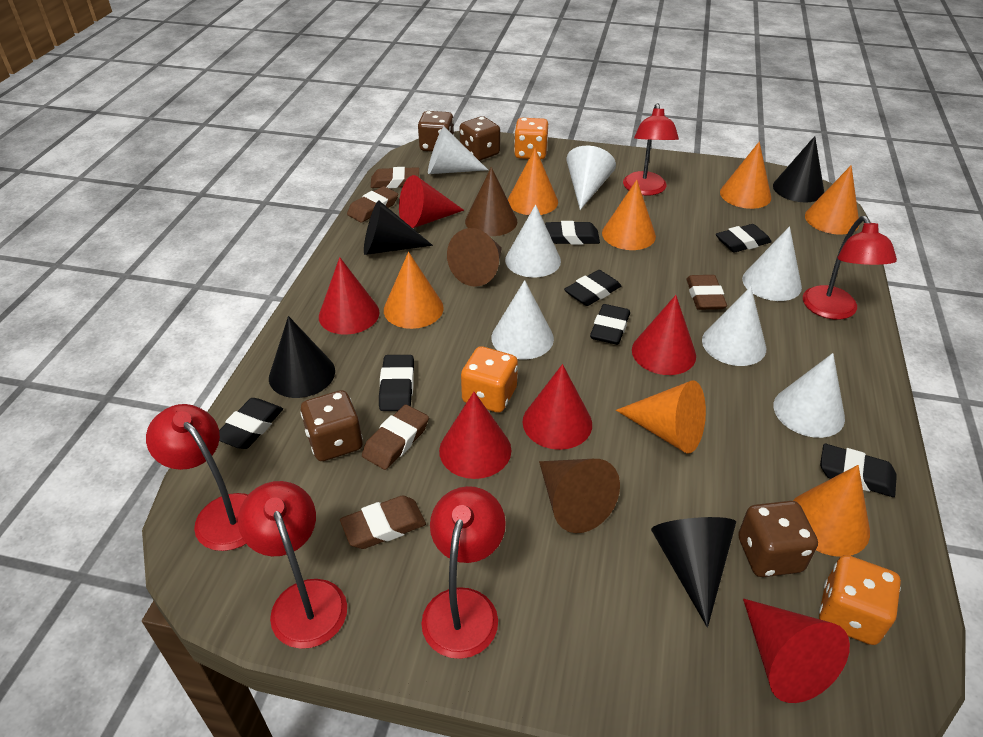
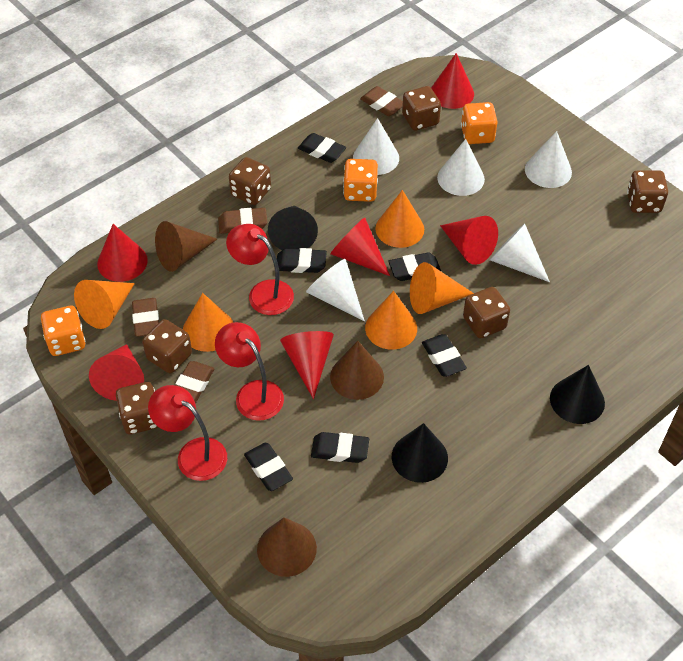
black cone: 4 -> 3
black eraser: 7 -> 6
brown dice: 4 -> 6
brown eraser: 5 -> 4
orange cone: 7 -> 5
red lamp: 5 -> 3
white cone: 7 -> 5

